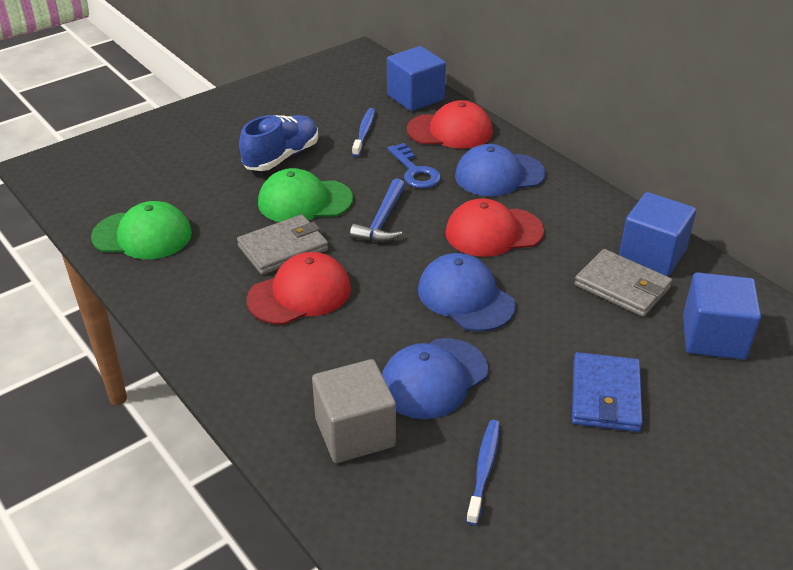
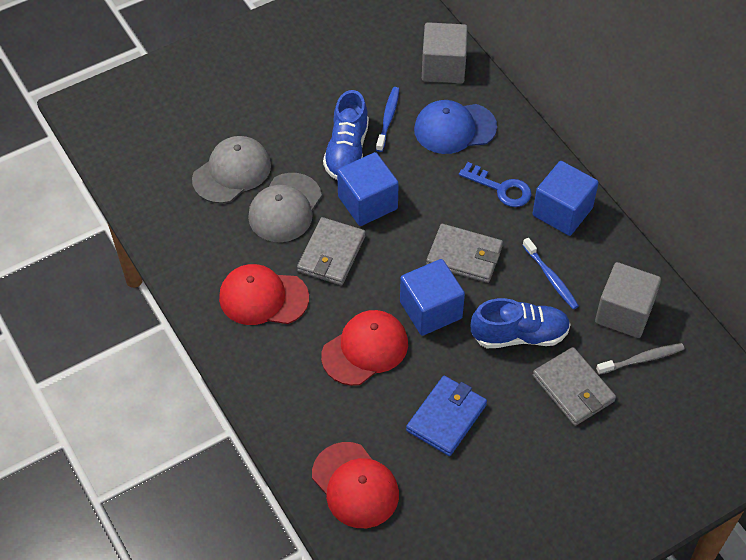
blue cap: 3 -> 1
blue hammer: 1 -> 0
blue shoe: 1 -> 2
green cap: 2 -> 0
grey cap: 0 -> 2
grey cube: 1 -> 2
grey toothbrush: 0 -> 1
grey wallet: 2 -> 3

